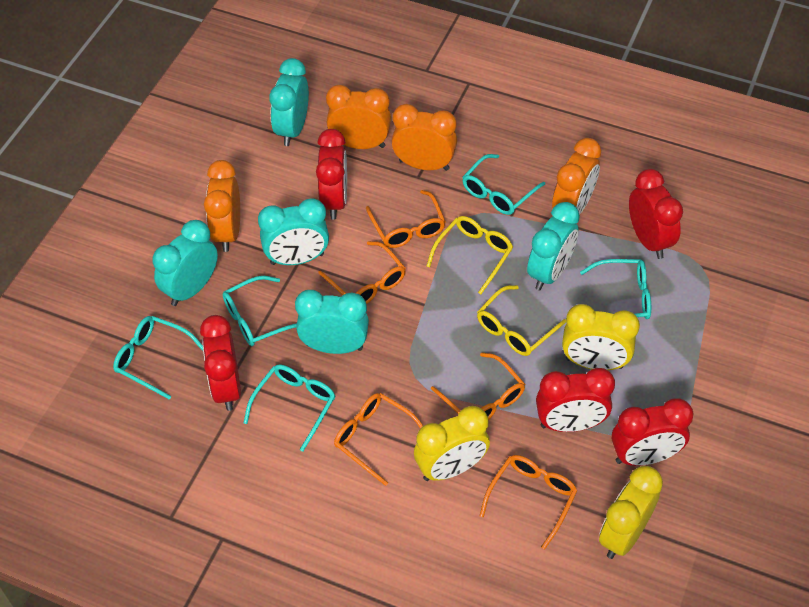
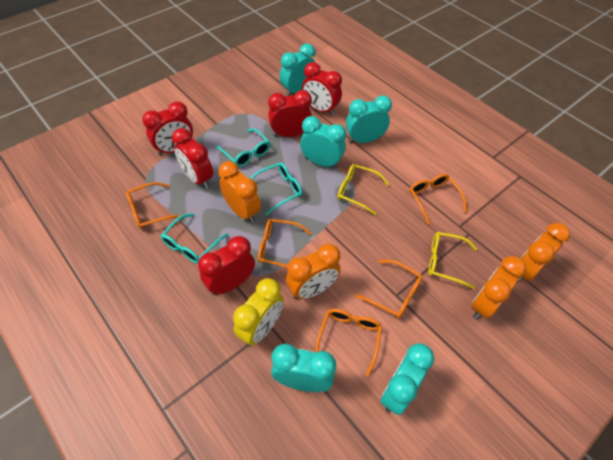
turquoise glasses: 5 -> 3
yellow clock: 3 -> 1

